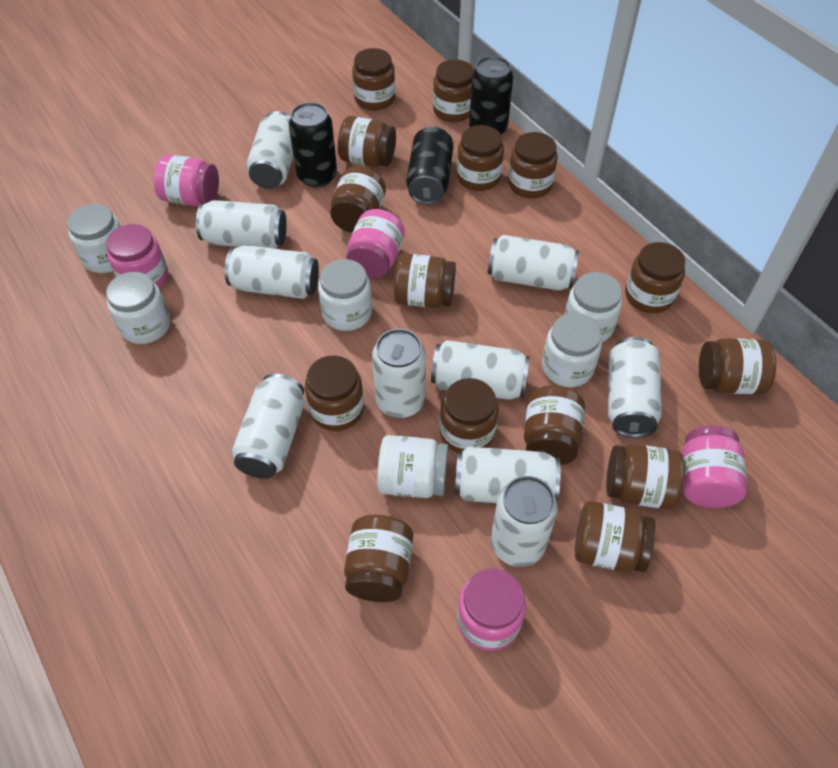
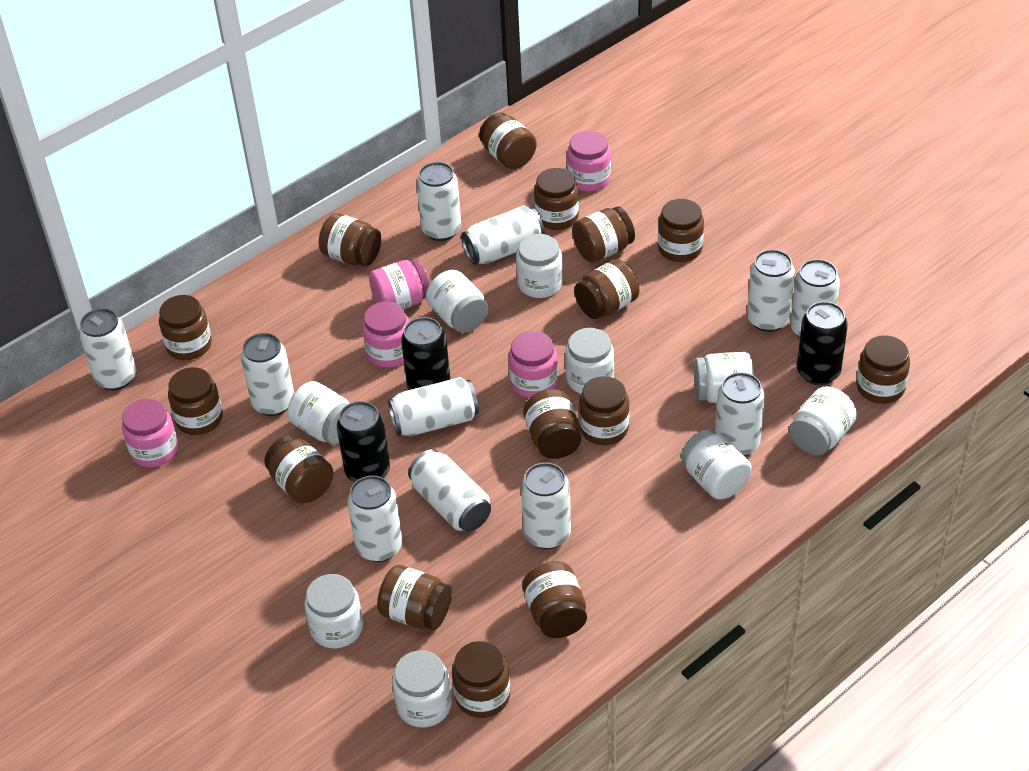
white can: 10 -> 11
white jar: 6 -> 9

